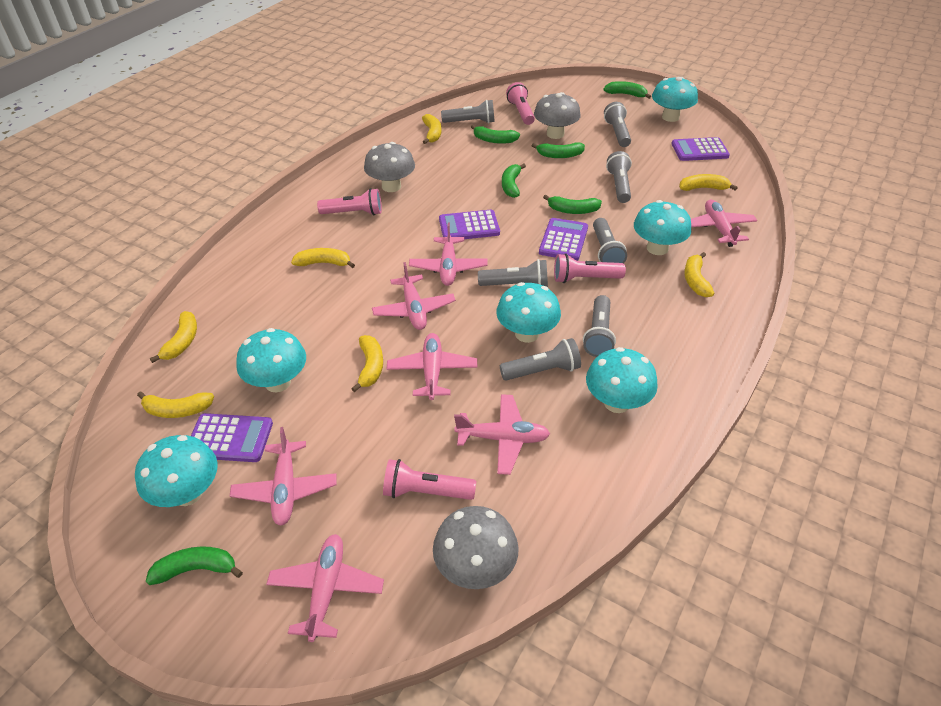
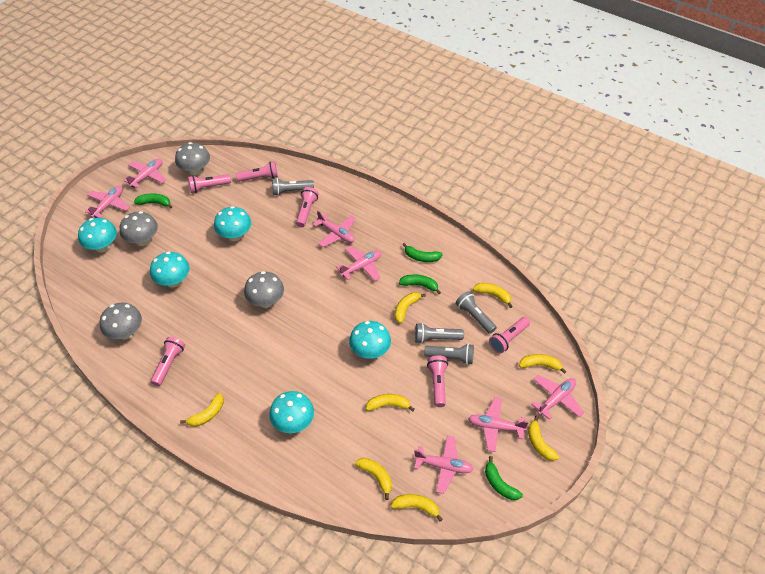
green banana: 6 -> 4
grey flashlight: 7 -> 4
grey mushroom: 3 -> 4
pink flashlight: 4 -> 6
purple calculator: 4 -> 0
turquoise mushroom: 6 -> 5
yellow banana: 7 -> 8

